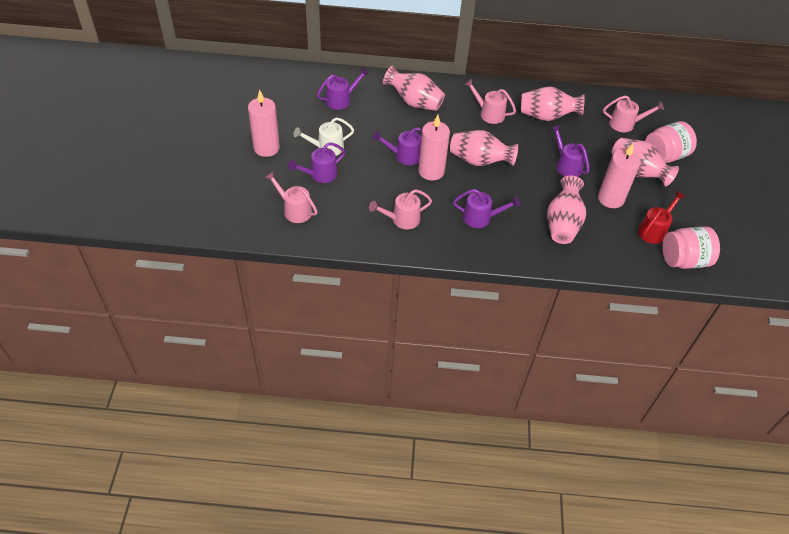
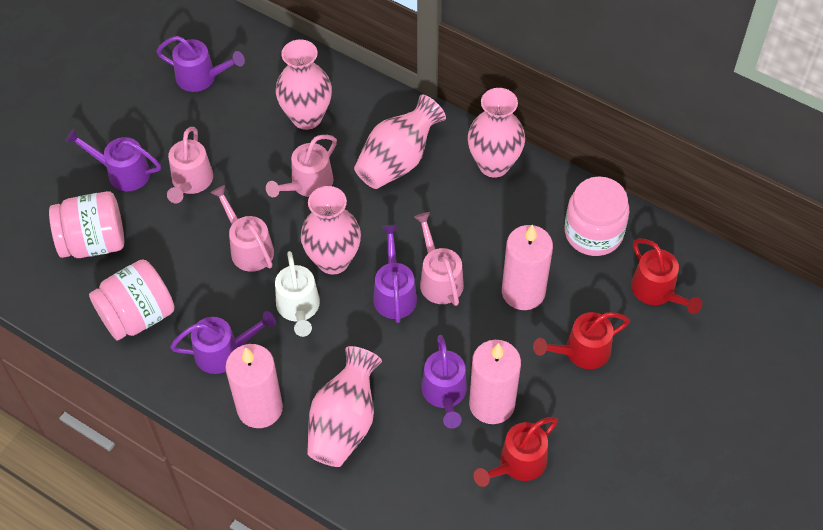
pink jar: 2 -> 3
red watering can: 1 -> 3

